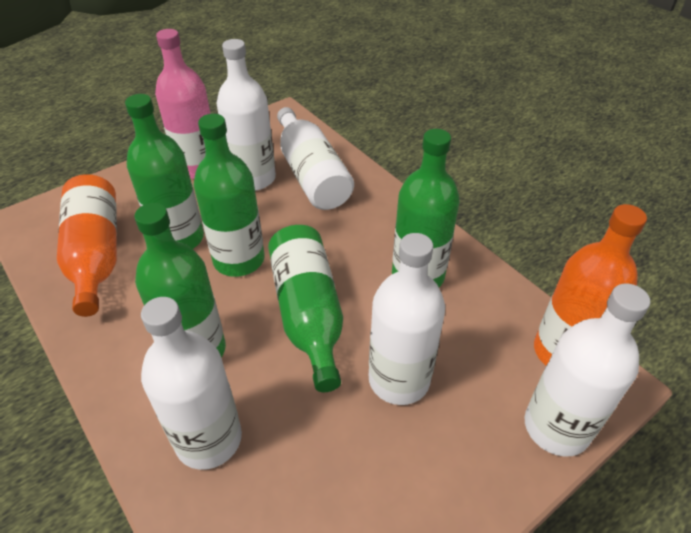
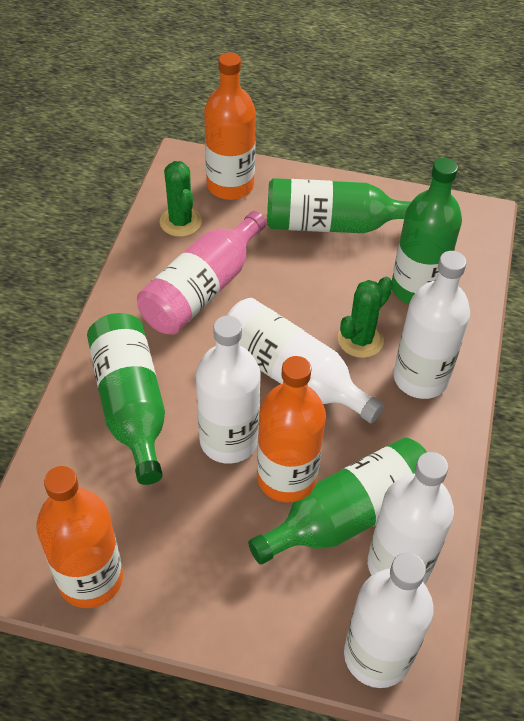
green bottle: 5 -> 4
green cactus: 0 -> 2
orange bottle: 2 -> 3

